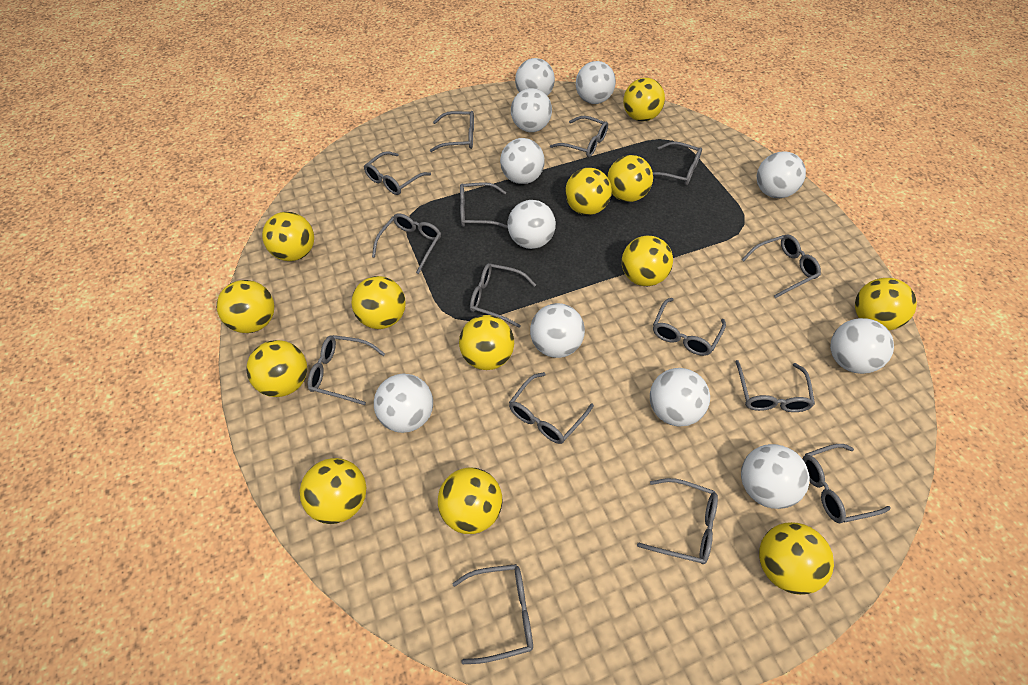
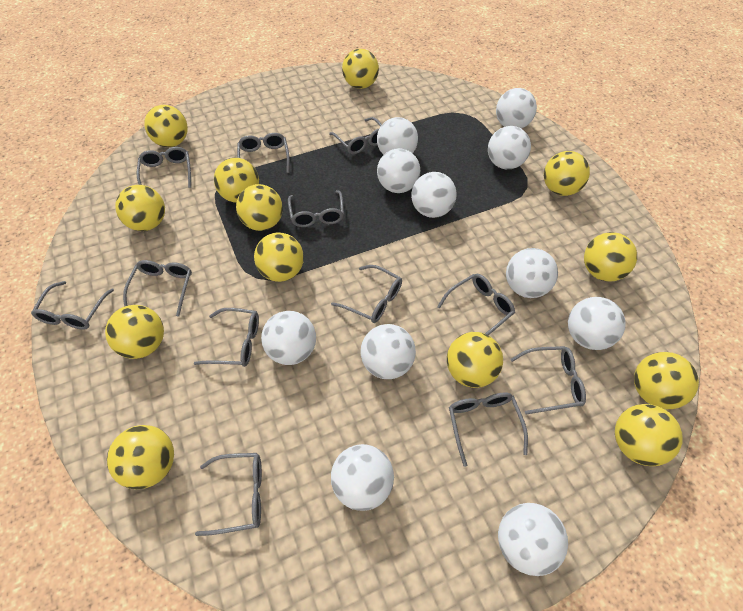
grey glasses: 15 -> 12

